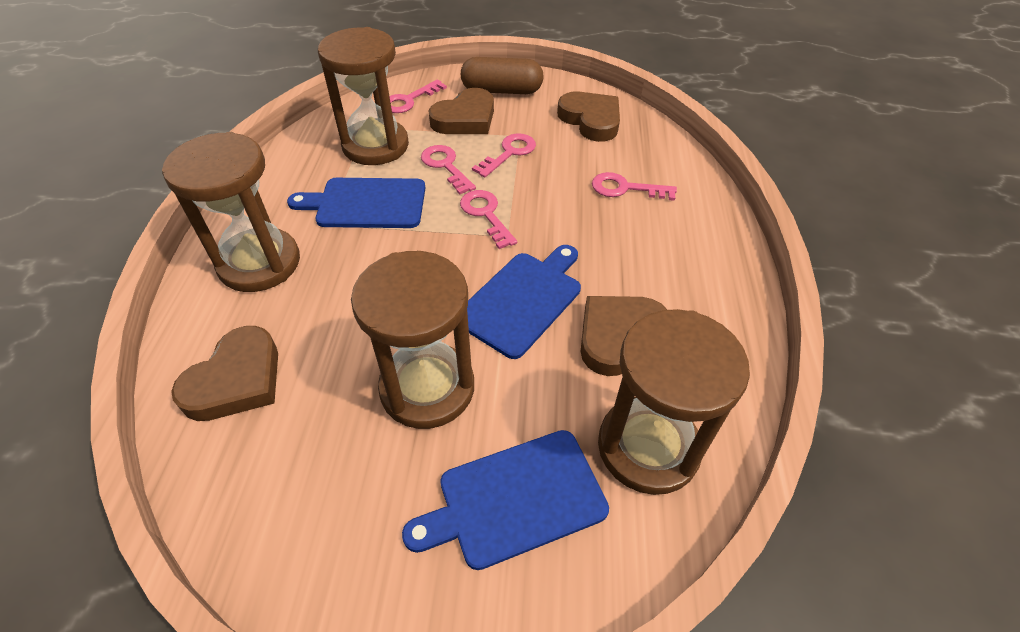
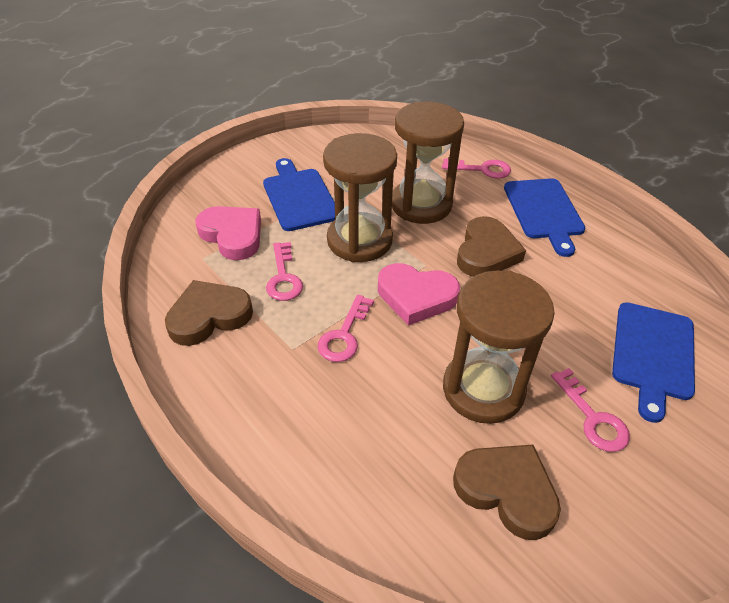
brown capsule: 1 -> 0
brown heart: 4 -> 3
brown hourglass: 4 -> 3
pink heart: 0 -> 2
pink key: 5 -> 4

